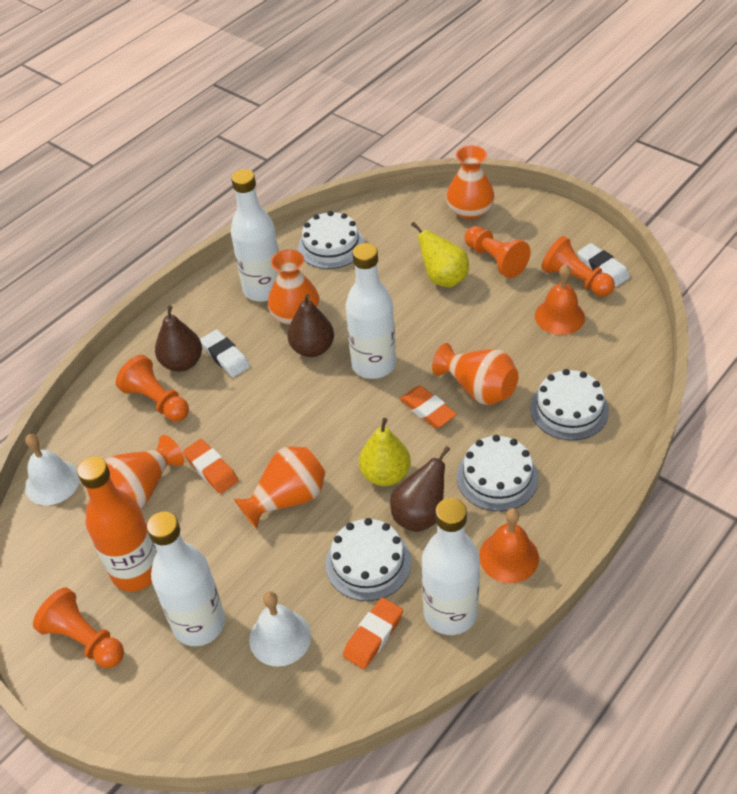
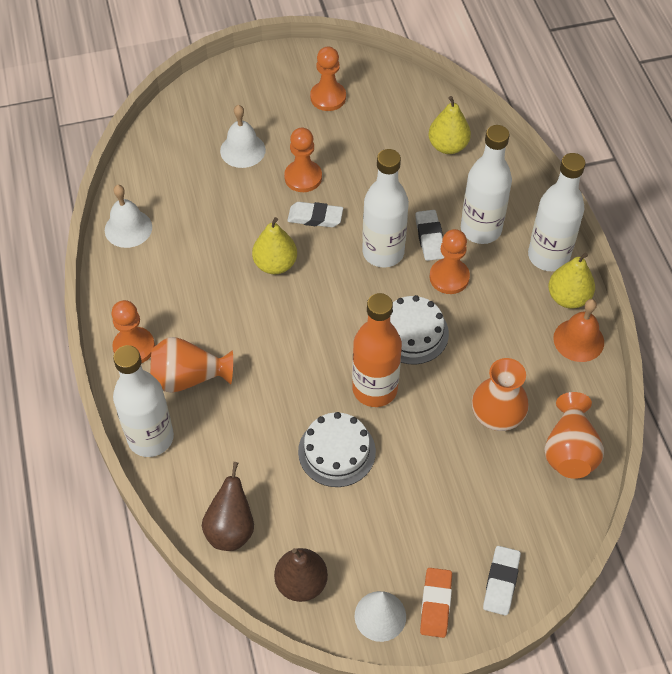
brown pear: 3 -> 2
orange bell: 2 -> 1
orange eraser: 3 -> 1
orange vase: 5 -> 3
white cake: 4 -> 2
white cone: 0 -> 1
white eraser: 2 -> 3
yellow pear: 2 -> 3

